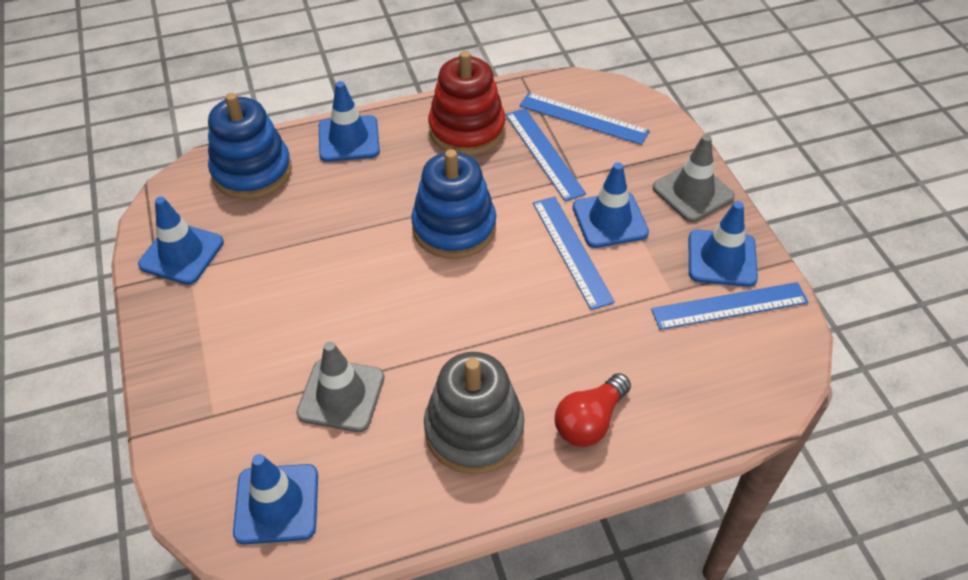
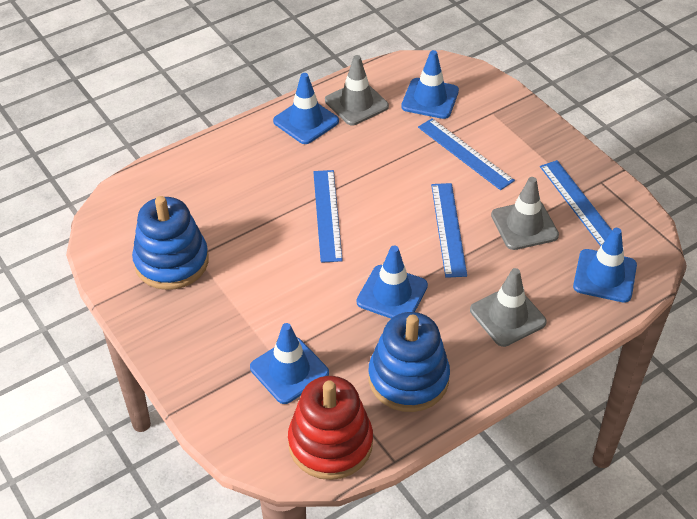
grey stacking toy: 1 -> 0
grey traffic cone: 2 -> 3
red light bulb: 1 -> 0

